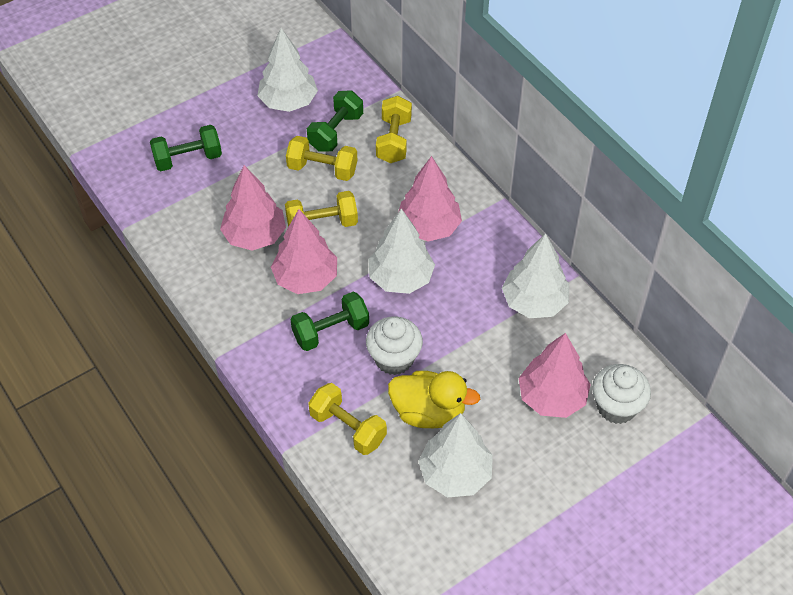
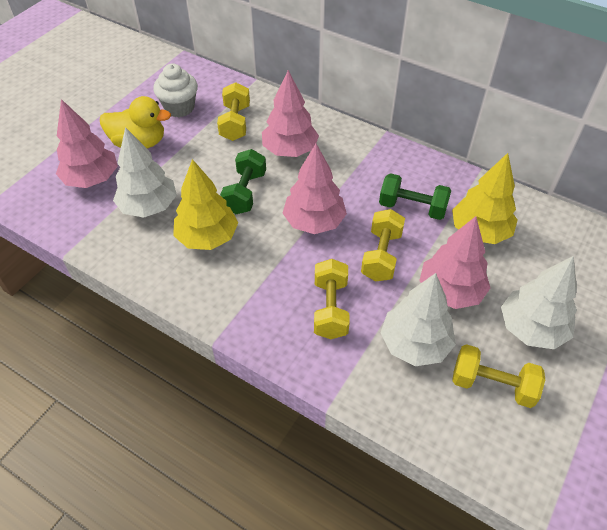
green dumbbell: 3 -> 2
white cupcake: 2 -> 1
white tree: 4 -> 3
yellow tree: 0 -> 2

